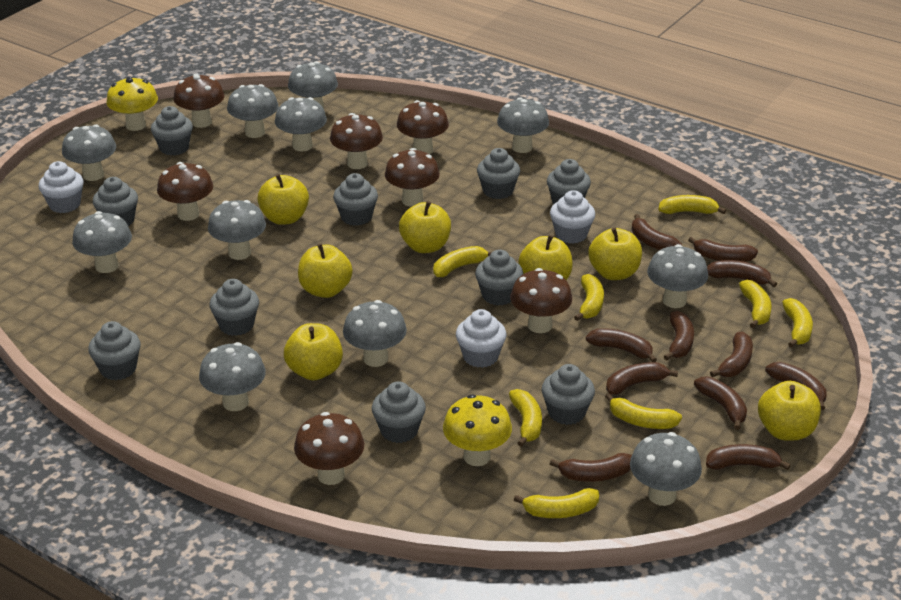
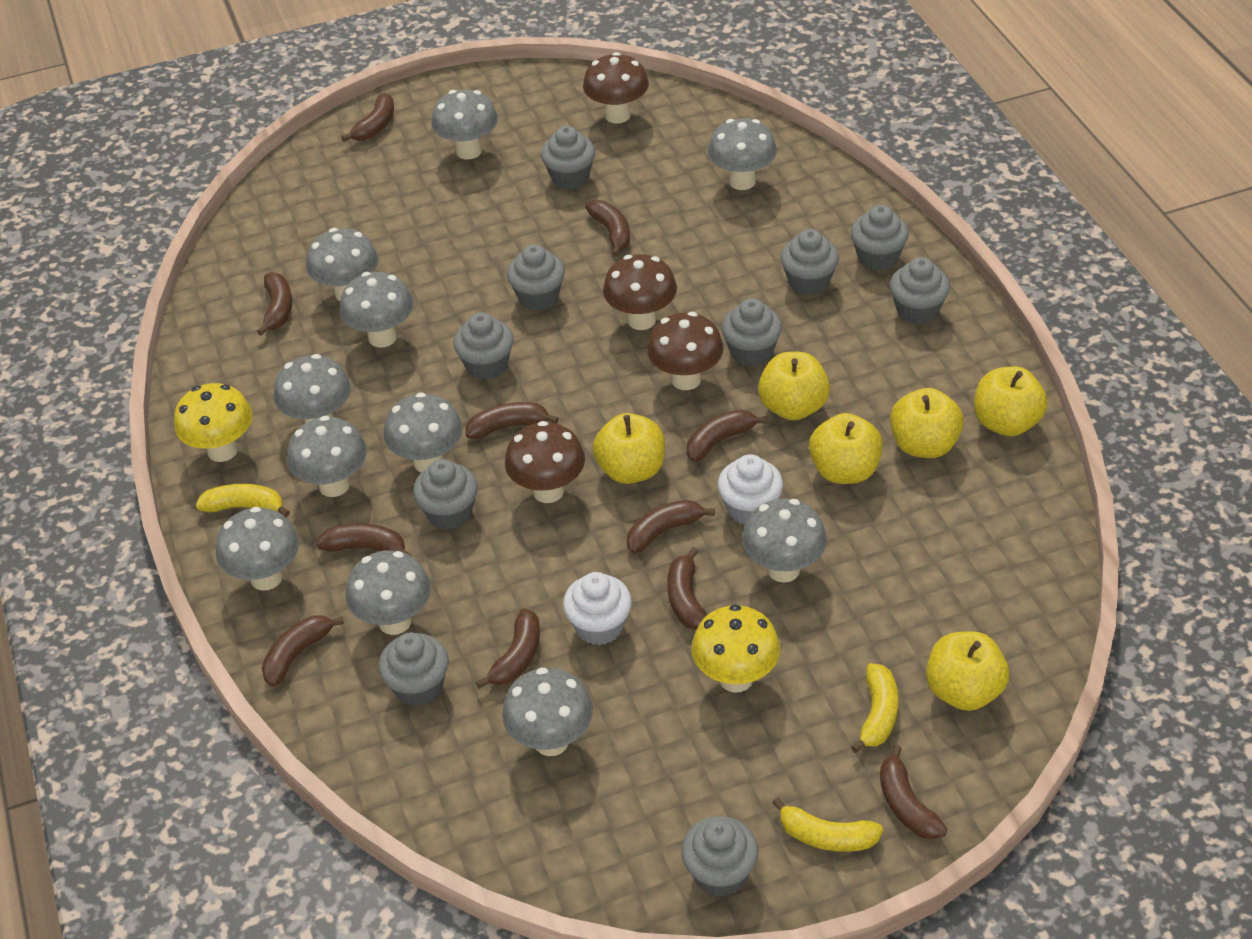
brown mushroom: 7 -> 4
white cupcake: 3 -> 2
yellow apple: 7 -> 6
yellow banana: 8 -> 3

